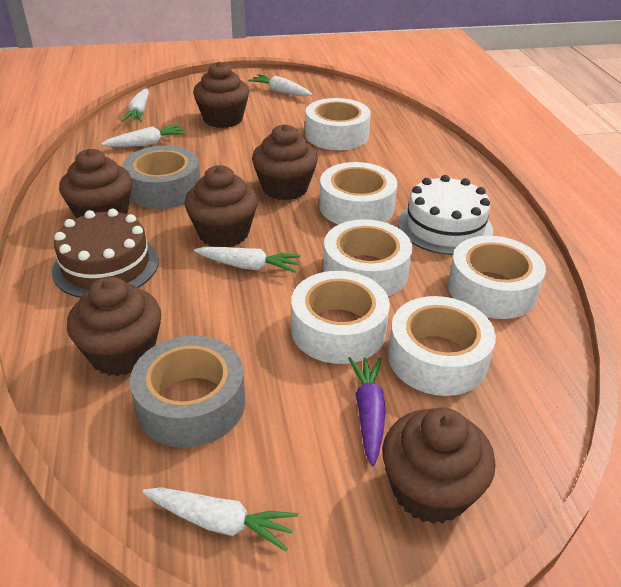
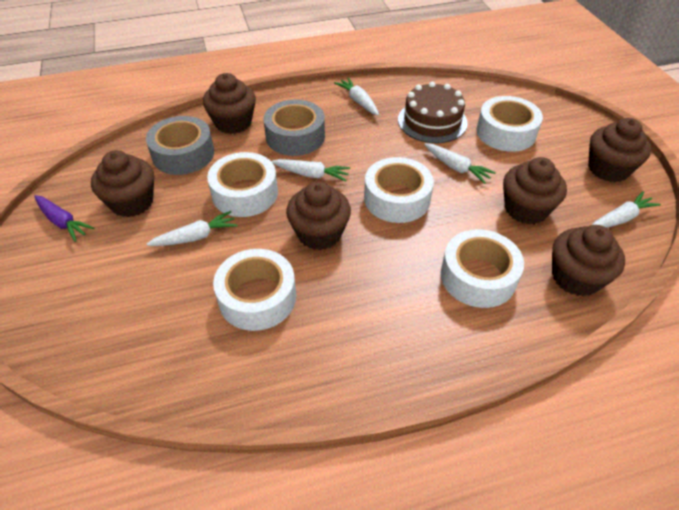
white cake: 1 -> 0
white tape: 6 -> 5

